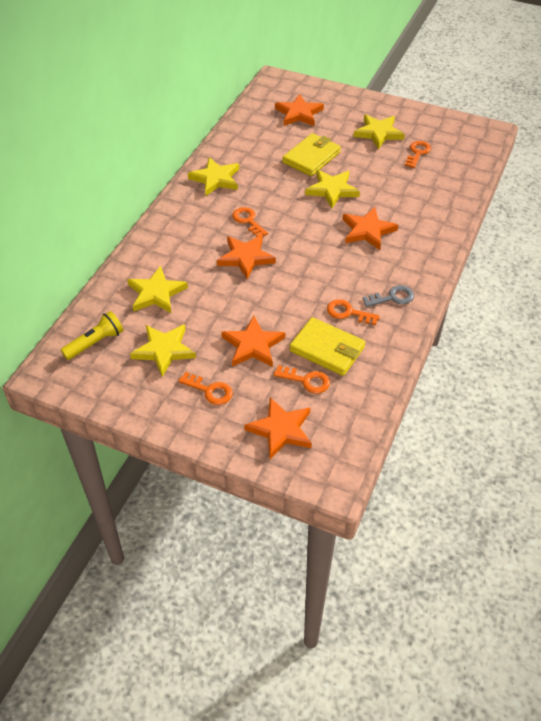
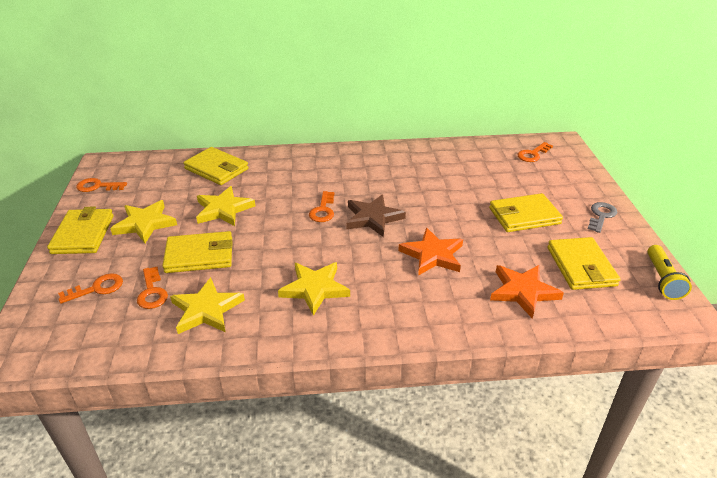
brown star: 0 -> 1
orange star: 5 -> 2
yellow star: 5 -> 4
yellow wallet: 2 -> 5

